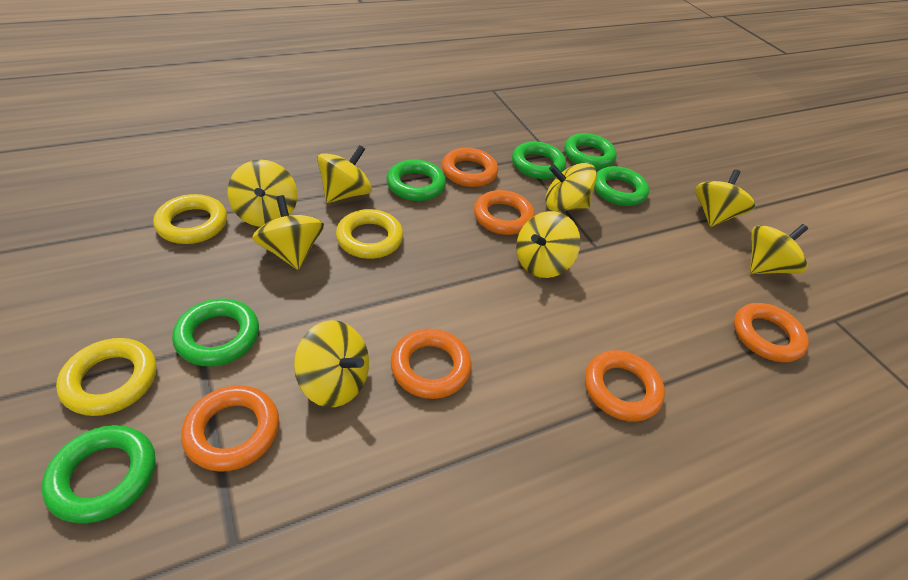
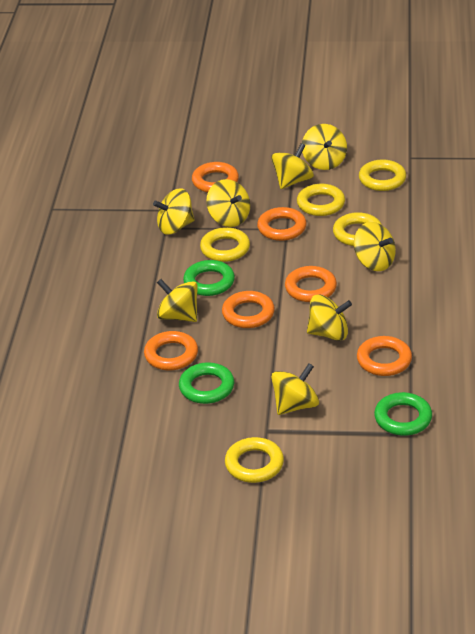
green ring: 6 -> 3
yellow ring: 3 -> 5

